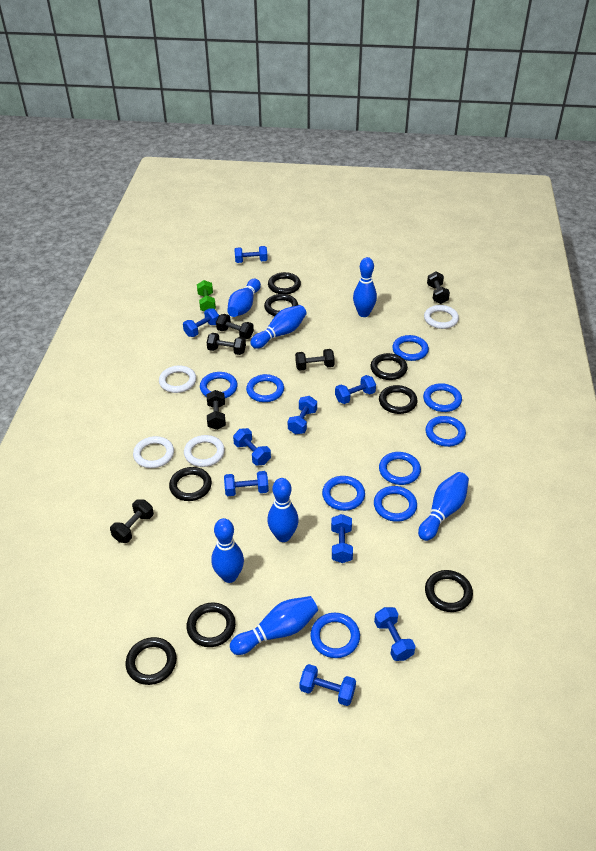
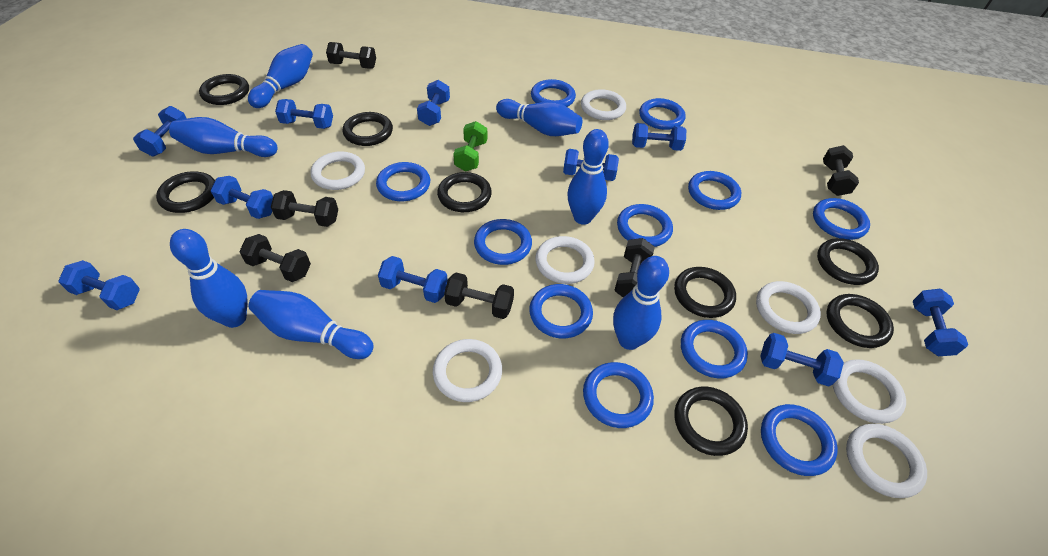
blue dumbbell: 9 -> 10
blue ring: 9 -> 11
white ring: 4 -> 7

